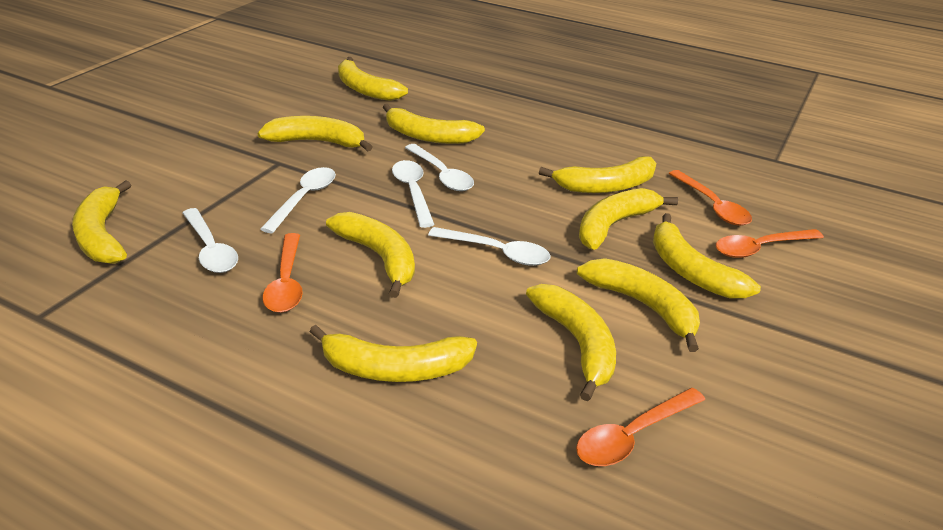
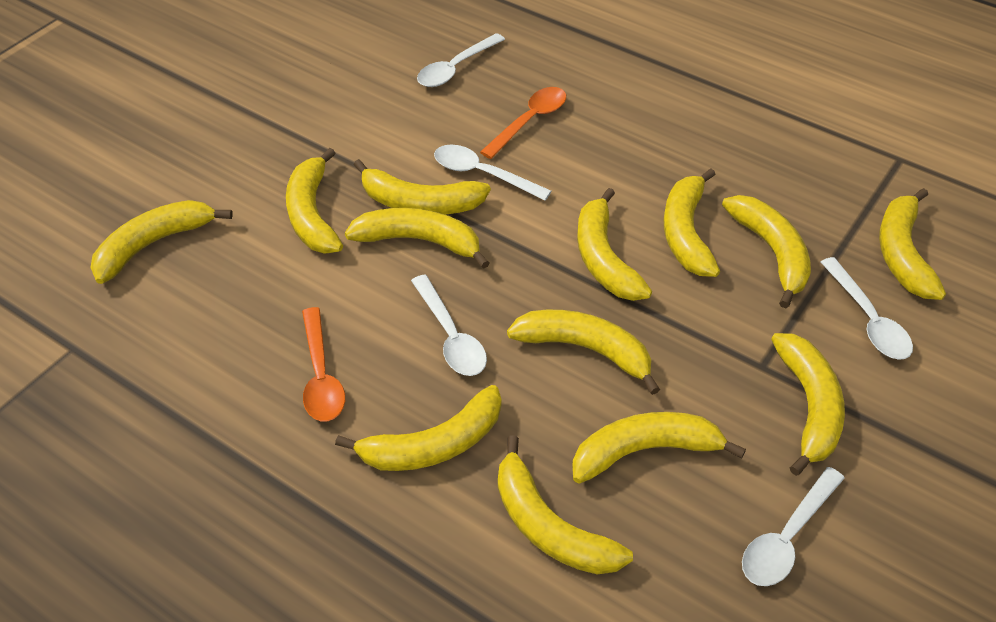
orange spoon: 4 -> 2
yellow banana: 11 -> 13

